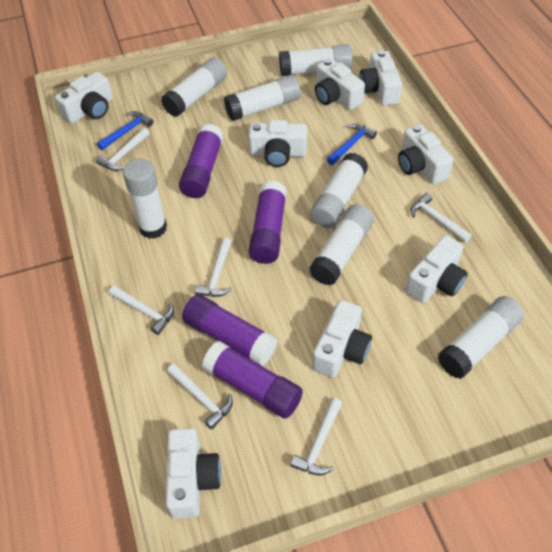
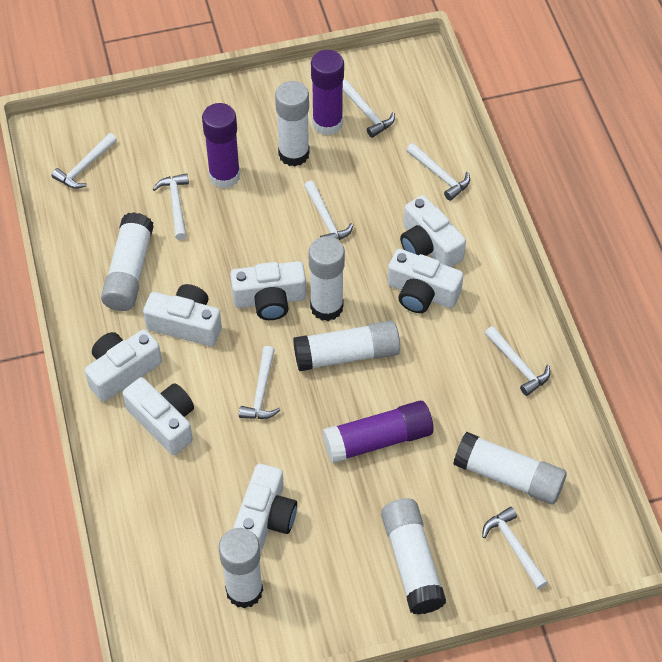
blue hammer: 2 -> 0
purple glue stick: 4 -> 3
white camera: 8 -> 7
white hammer: 6 -> 8

